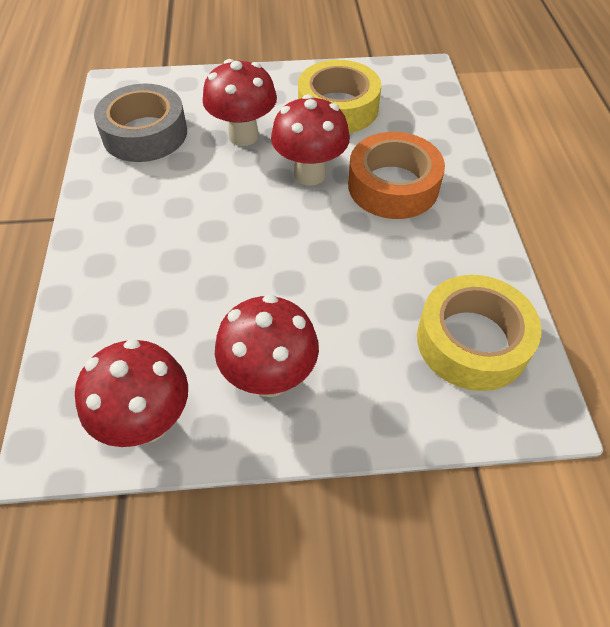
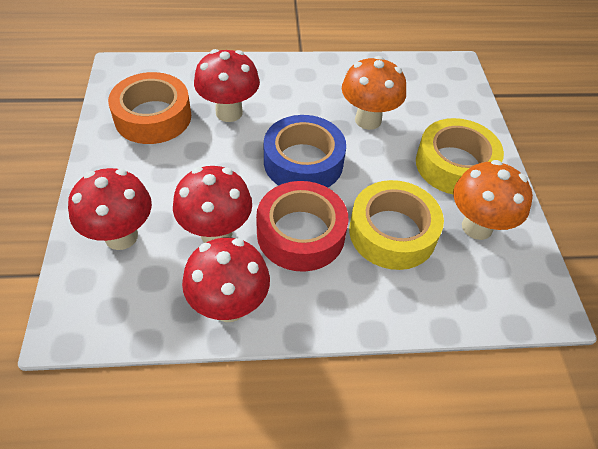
blue tape: 0 -> 1
grey tape: 1 -> 0
orange mushroom: 0 -> 2
red tape: 0 -> 1

